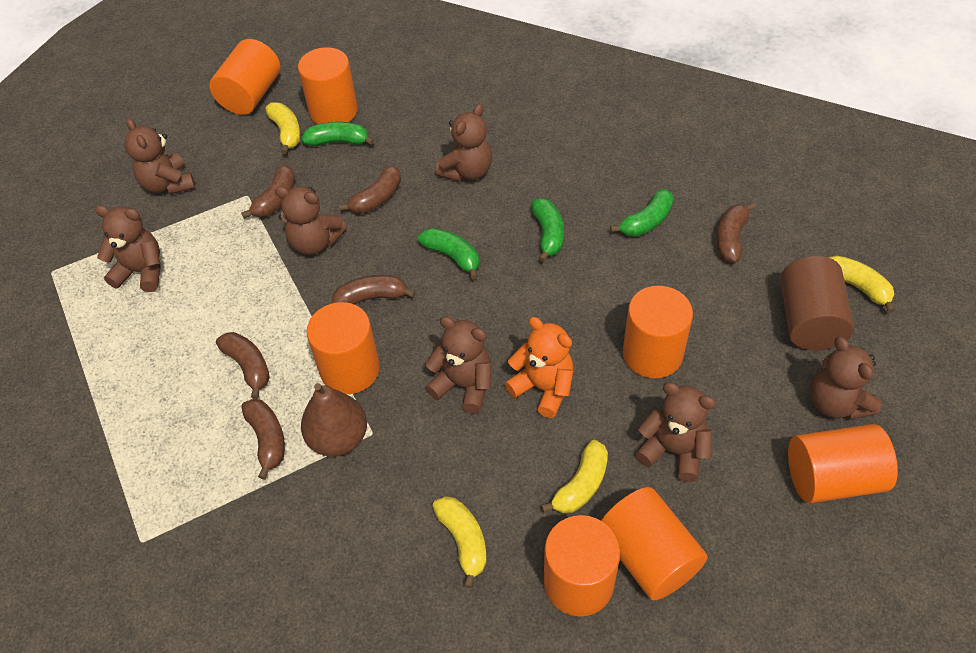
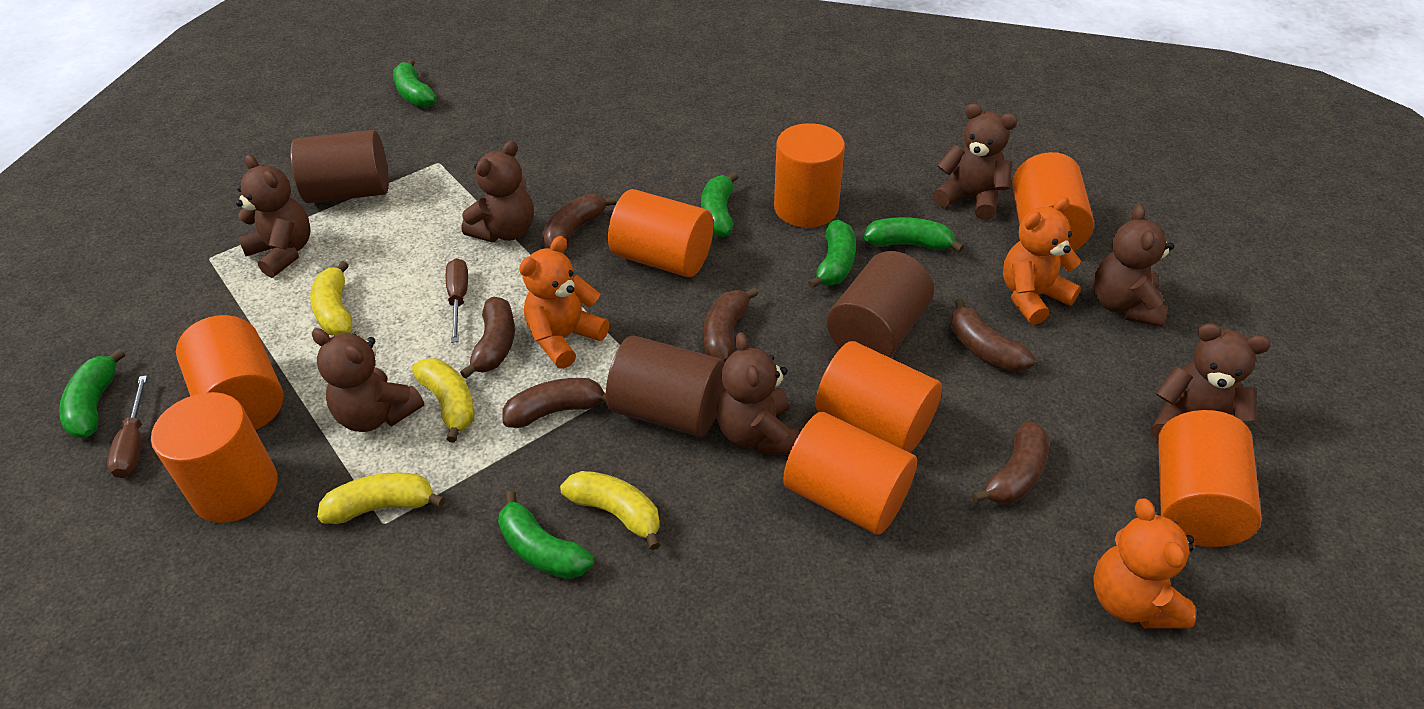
brown cylinder: 1 -> 3
brown pear: 1 -> 0
brown screwdriver: 0 -> 2
green banana: 4 -> 6
orange cylinder: 7 -> 8
orange teddy bear: 1 -> 3

